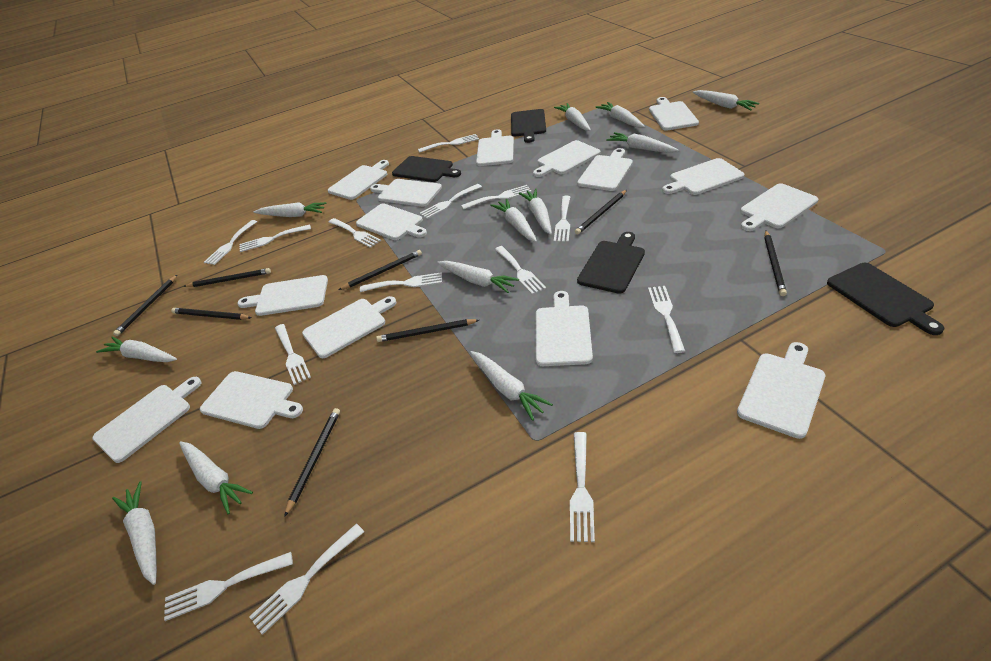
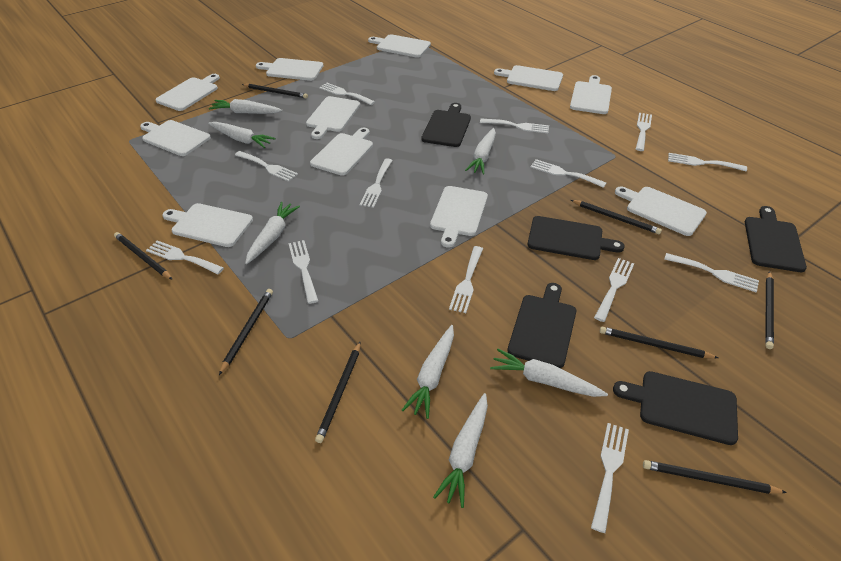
black cutting board: 4 -> 5
white carrot: 12 -> 7
white cutting board: 15 -> 11
white fork: 14 -> 13

